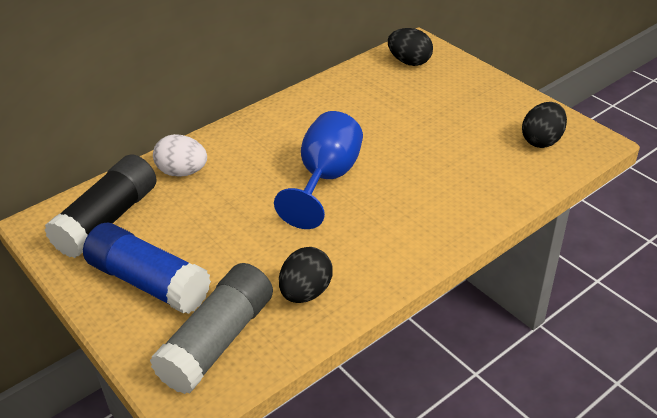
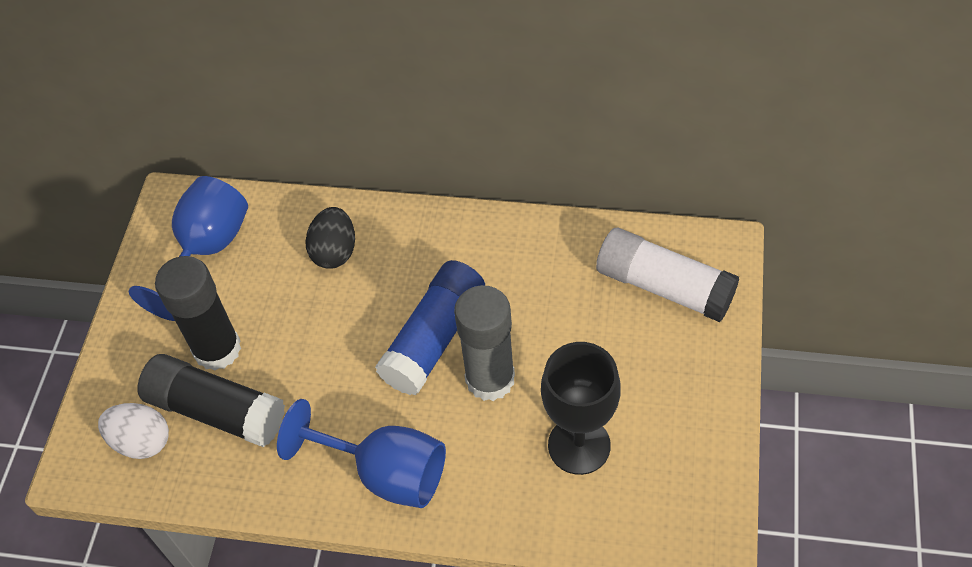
black egg: 3 -> 1
black glue stick: 1 -> 2
black goblet: 0 -> 1
blue goblet: 1 -> 2
white glue stick: 0 -> 1

